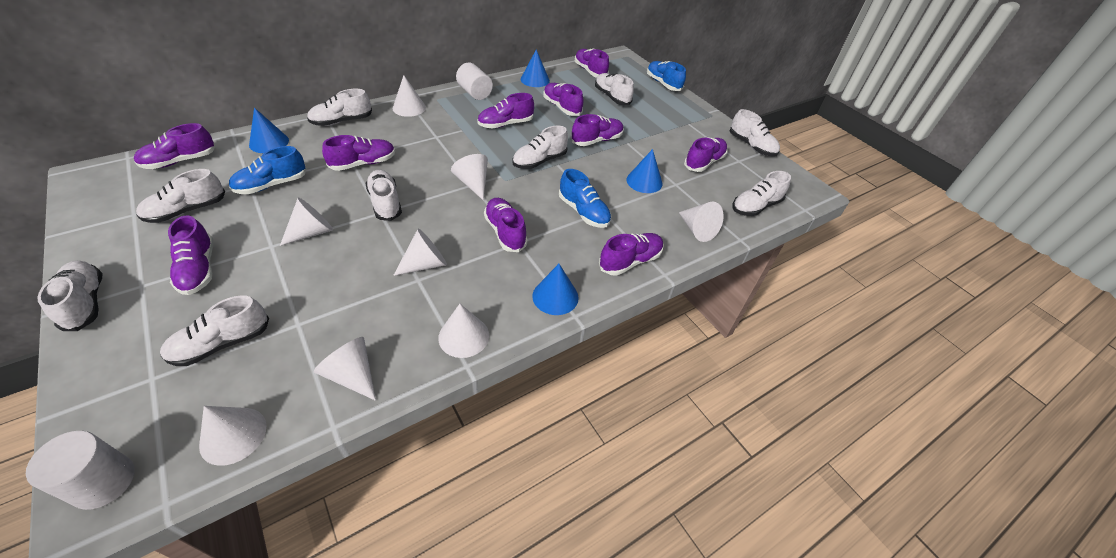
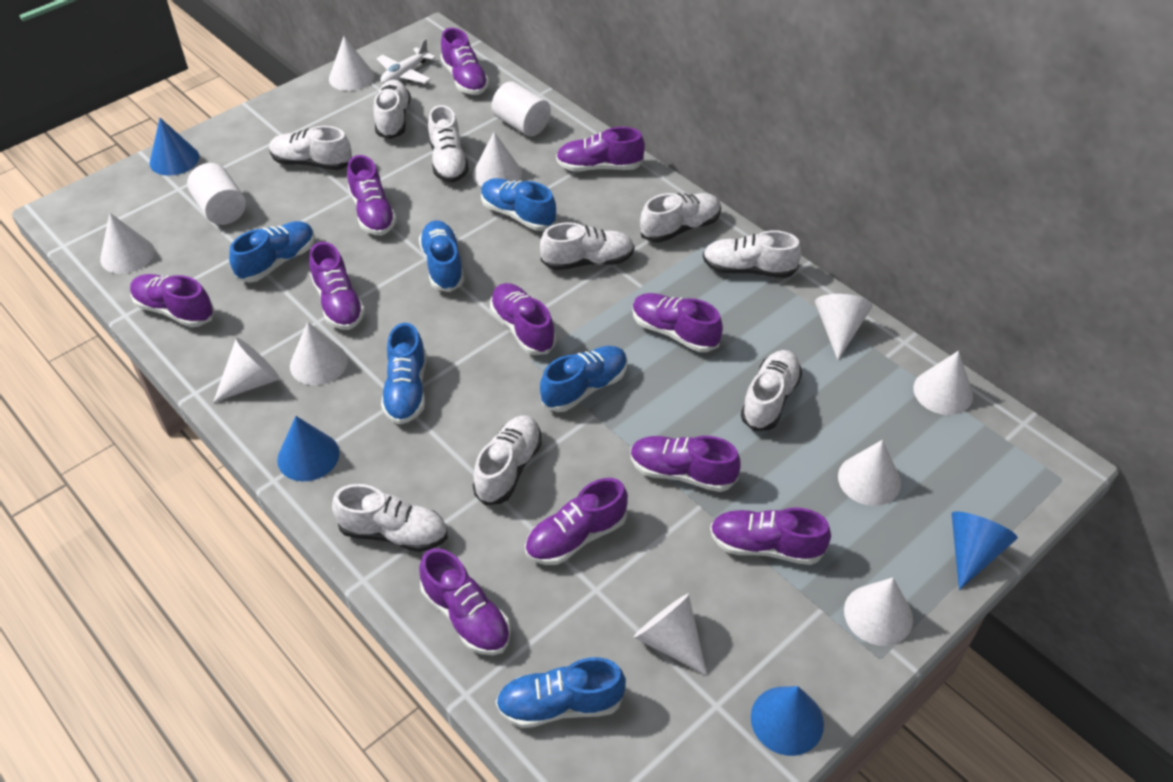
blue shoe: 3 -> 6
purple shoe: 10 -> 11
white cone: 8 -> 10
white plane: 0 -> 1

